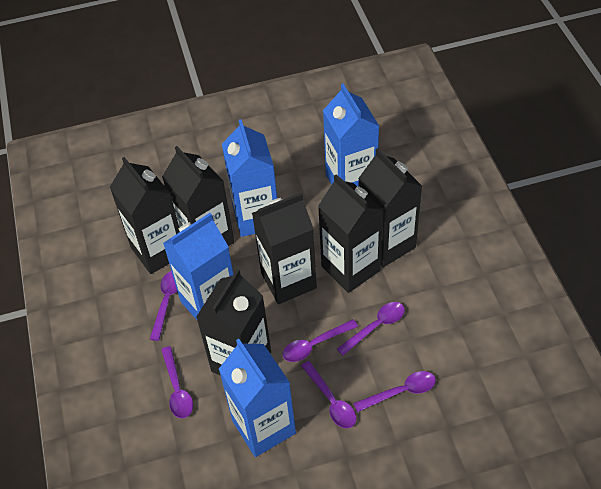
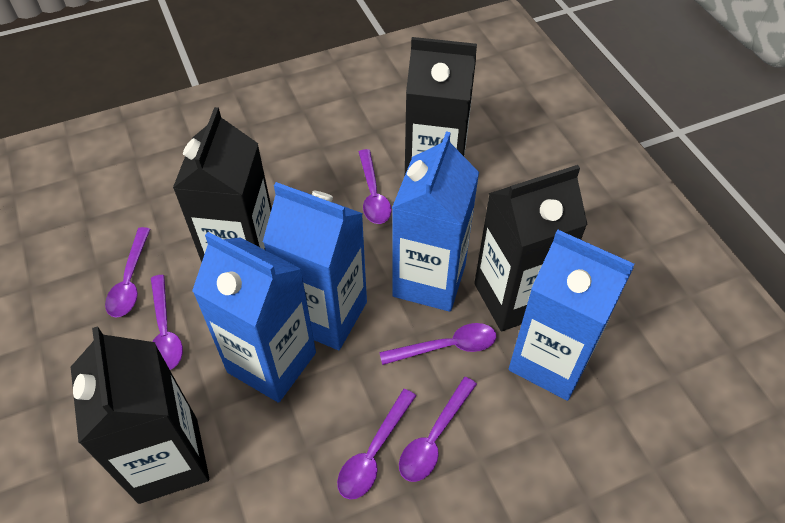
black carton: 6 -> 4

